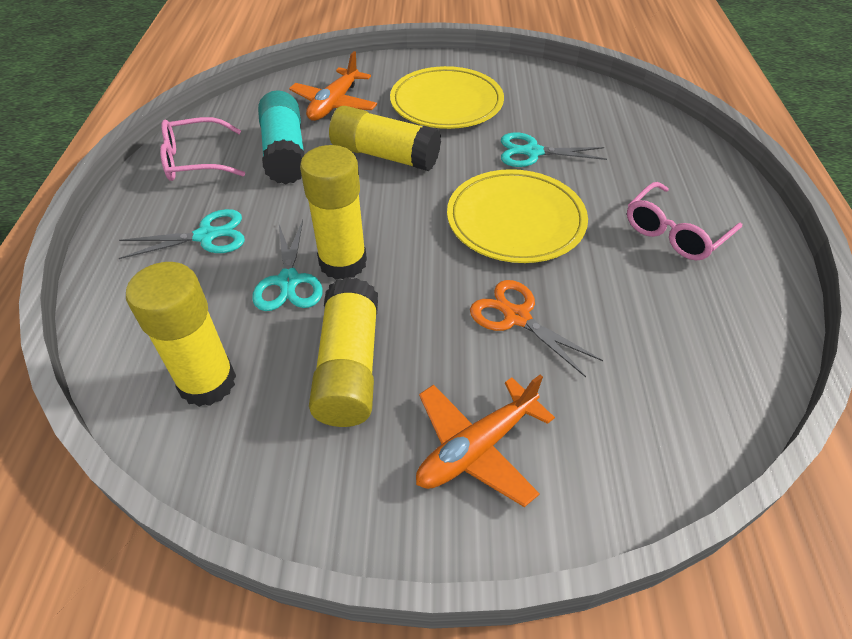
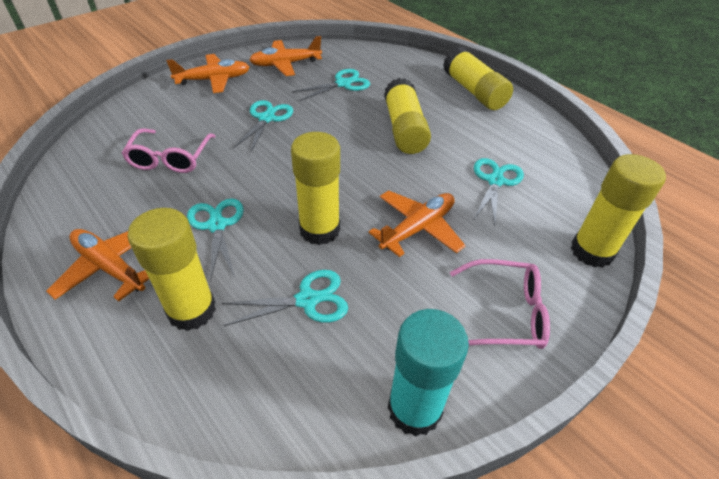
orange plane: 2 -> 4
orange scissors: 1 -> 0
turquoise scissors: 3 -> 5
yellow glue stick: 4 -> 5
yellow plate: 2 -> 0

